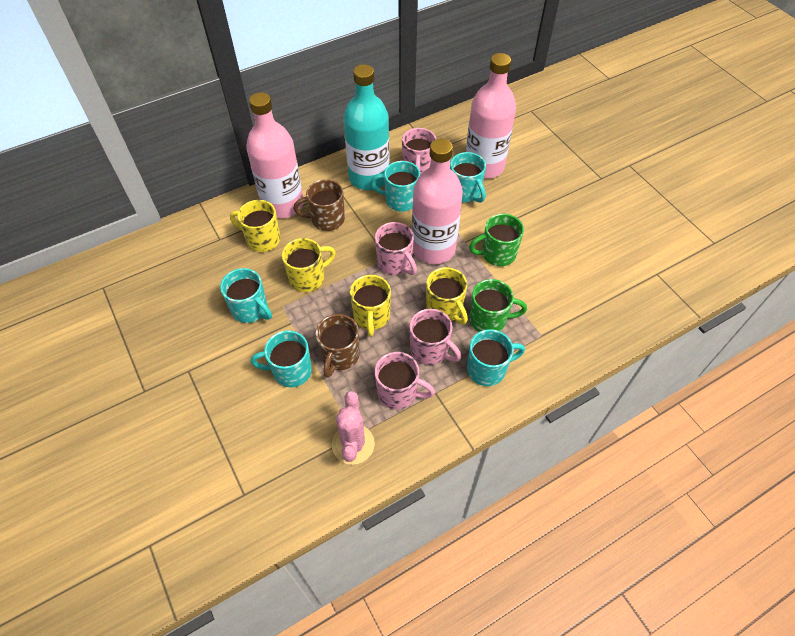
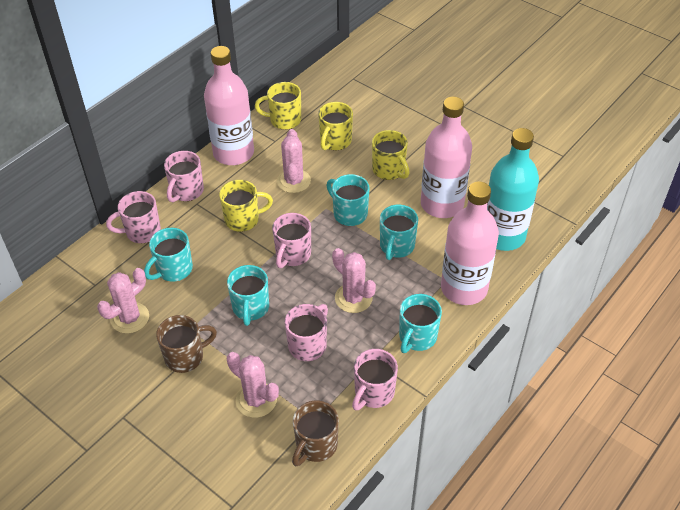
green mug: 2 -> 0
pink cactus: 1 -> 4
pink mug: 4 -> 5

